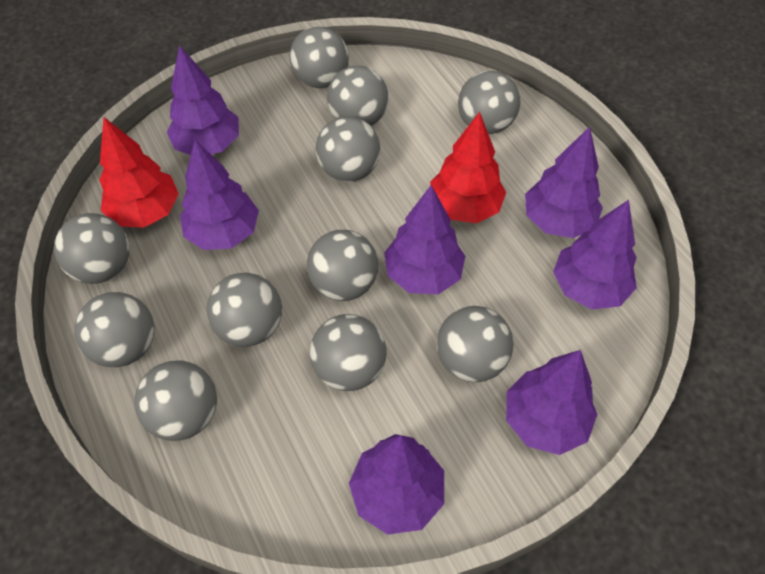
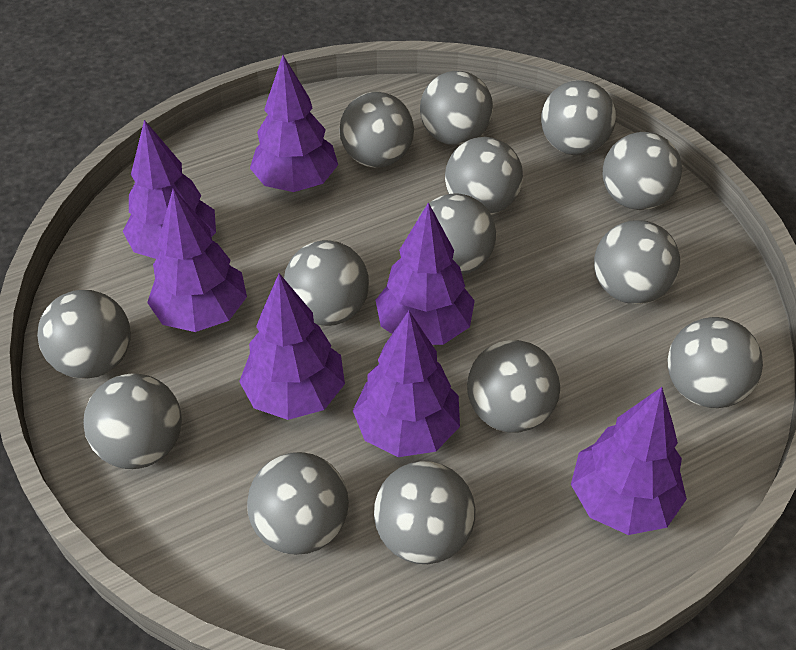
grey ball: 11 -> 14
red tree: 2 -> 0

